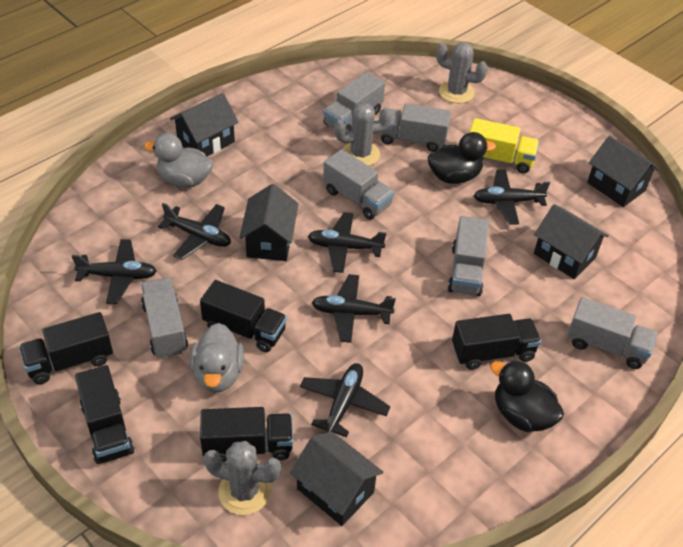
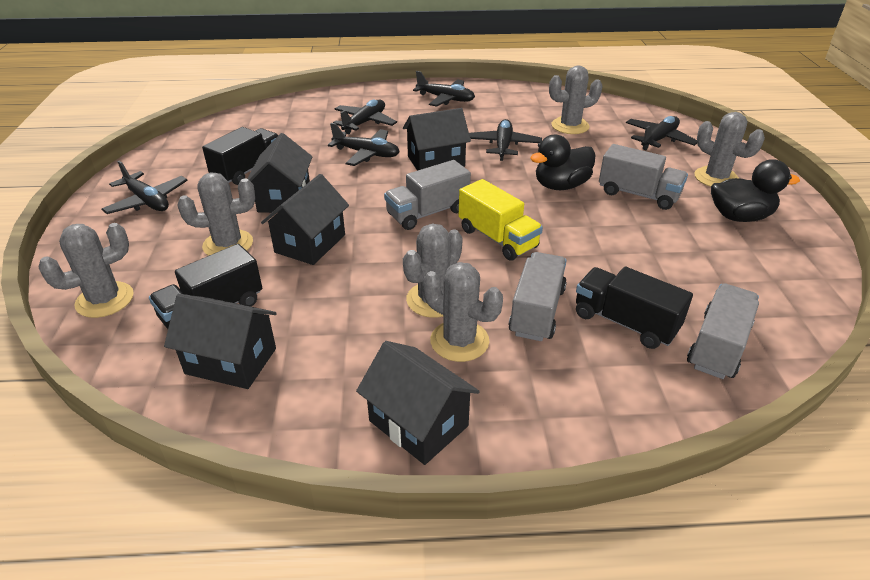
black truck: 5 -> 3
grey cactus: 3 -> 6
grey duck: 2 -> 0
grey truck: 6 -> 4

